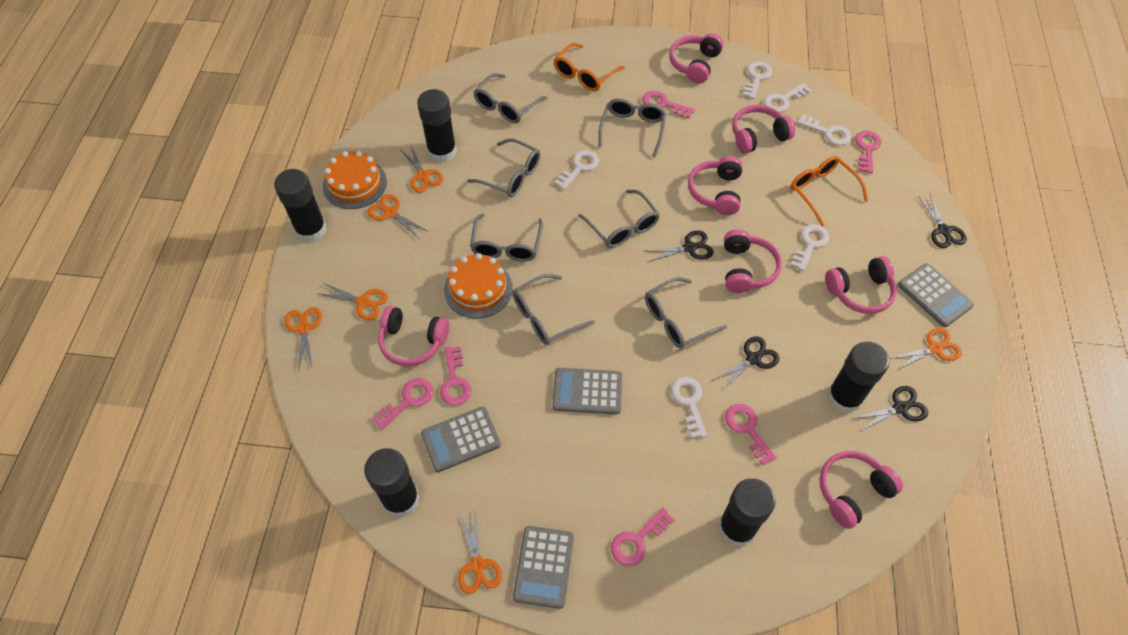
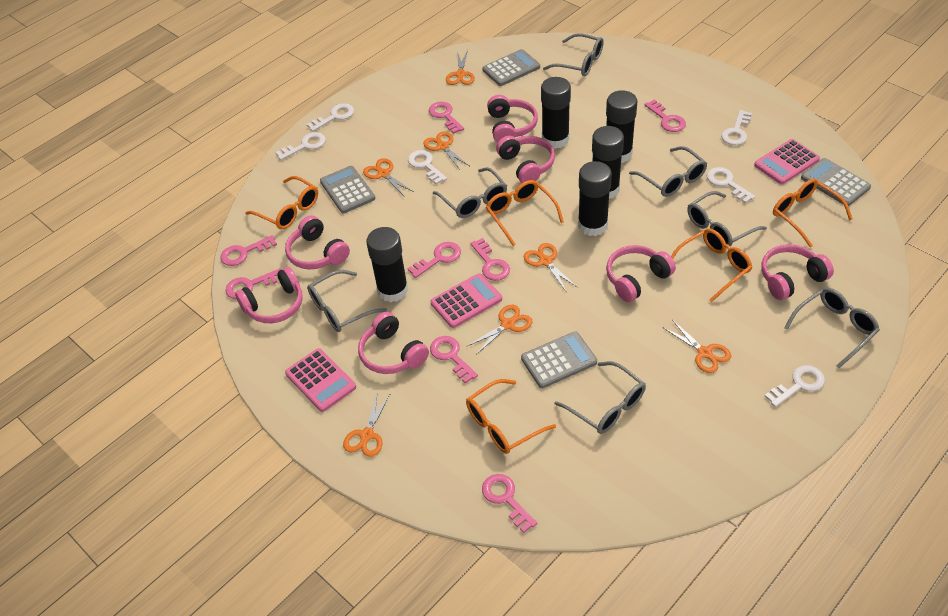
black scissors: 4 -> 0
orange cake: 2 -> 0
orange glasses: 2 -> 5
orange scissors: 6 -> 7
pink calculator: 0 -> 3
pink key: 6 -> 8

